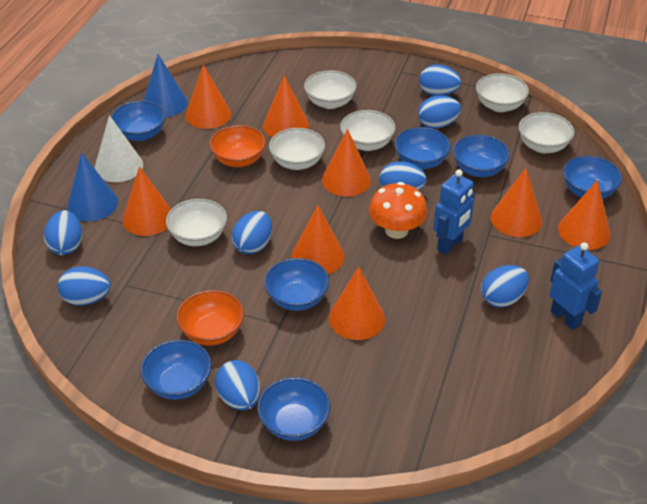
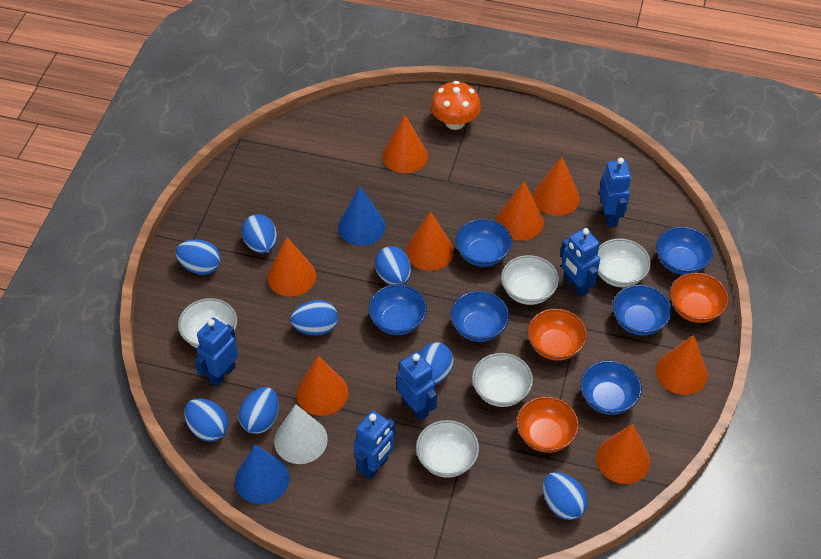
blue bowl: 7 -> 6
blue robot: 2 -> 5
orange bowl: 2 -> 3
white bowl: 6 -> 5

